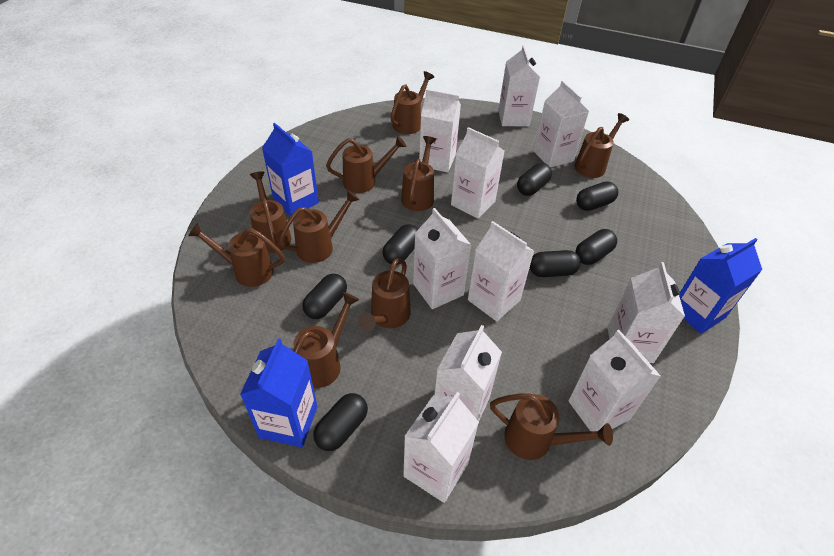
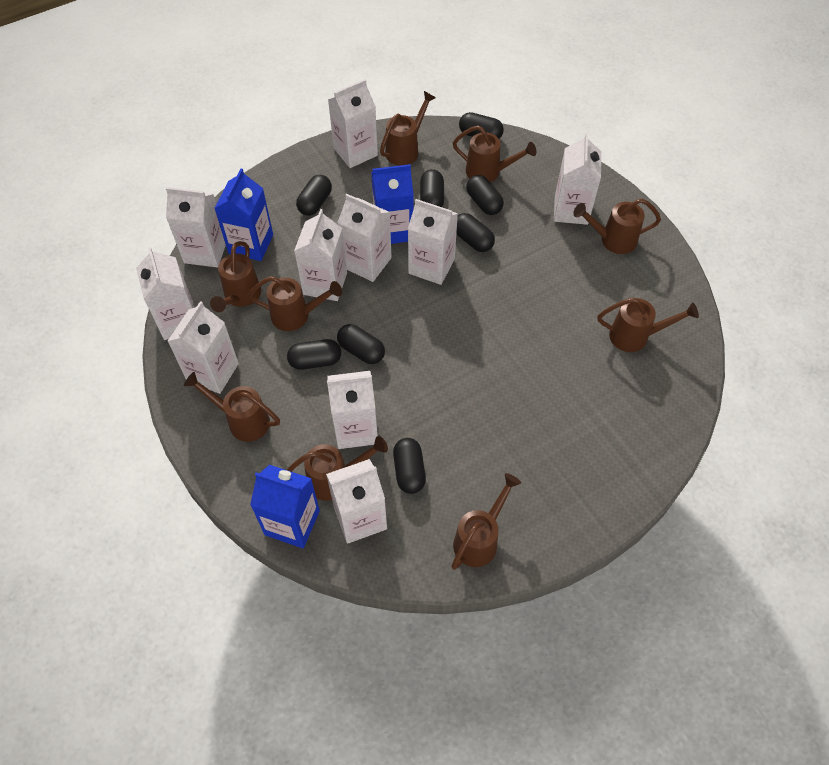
black capsule: 7 -> 8
brown watering can: 10 -> 9

